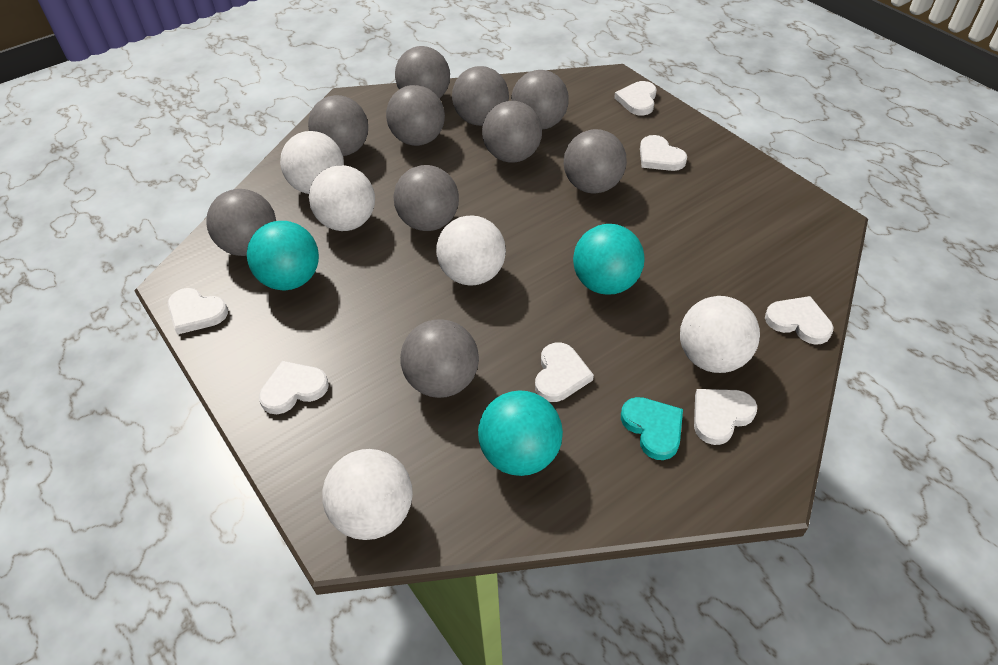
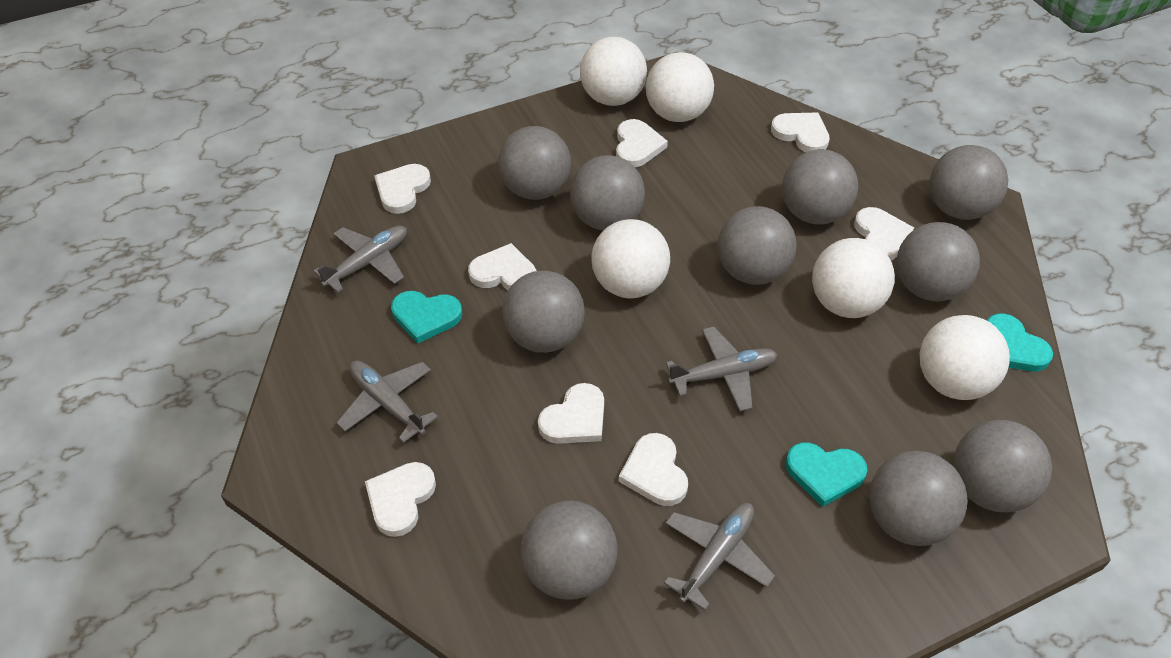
grey plane: 0 -> 4
turquoise ball: 3 -> 0
turquoise heart: 1 -> 3
white heart: 7 -> 8

